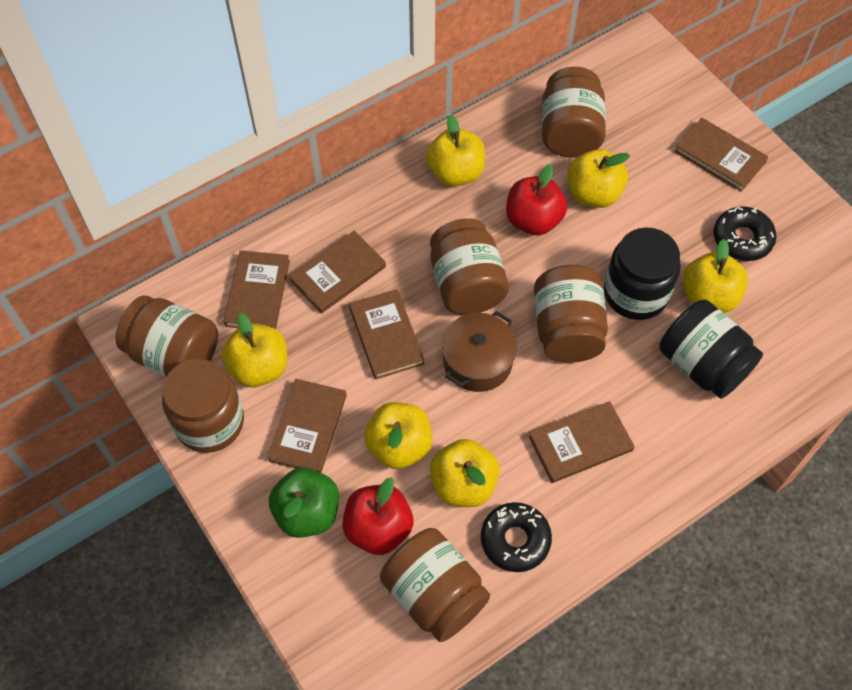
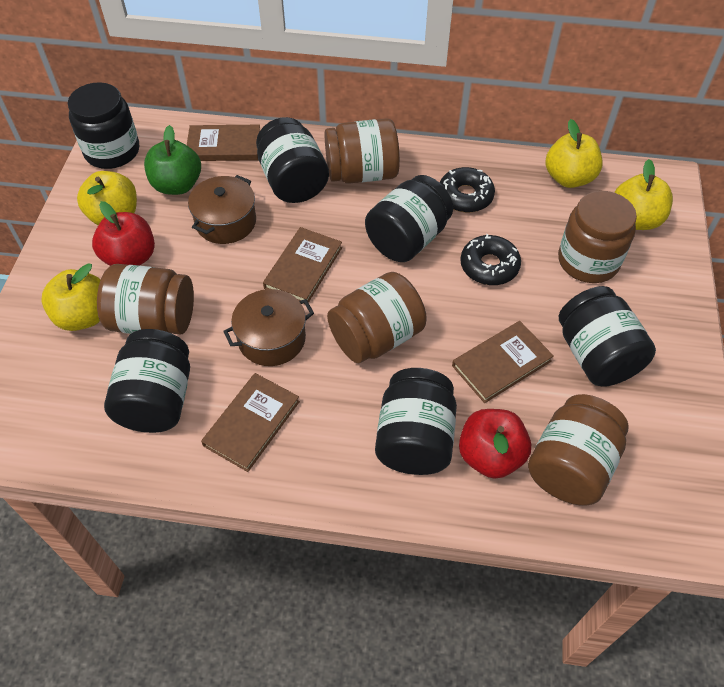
black jar: 2 -> 6
brown book: 6 -> 4
brown jar: 6 -> 5
brown pot: 1 -> 2
yellow apple: 6 -> 4

